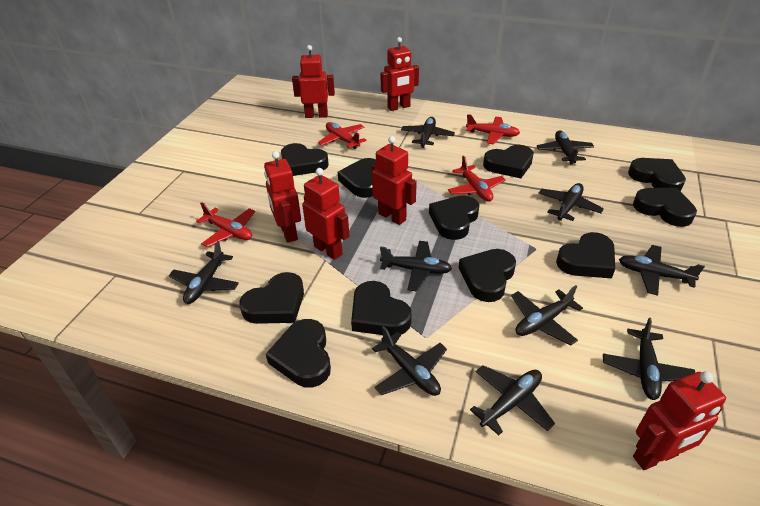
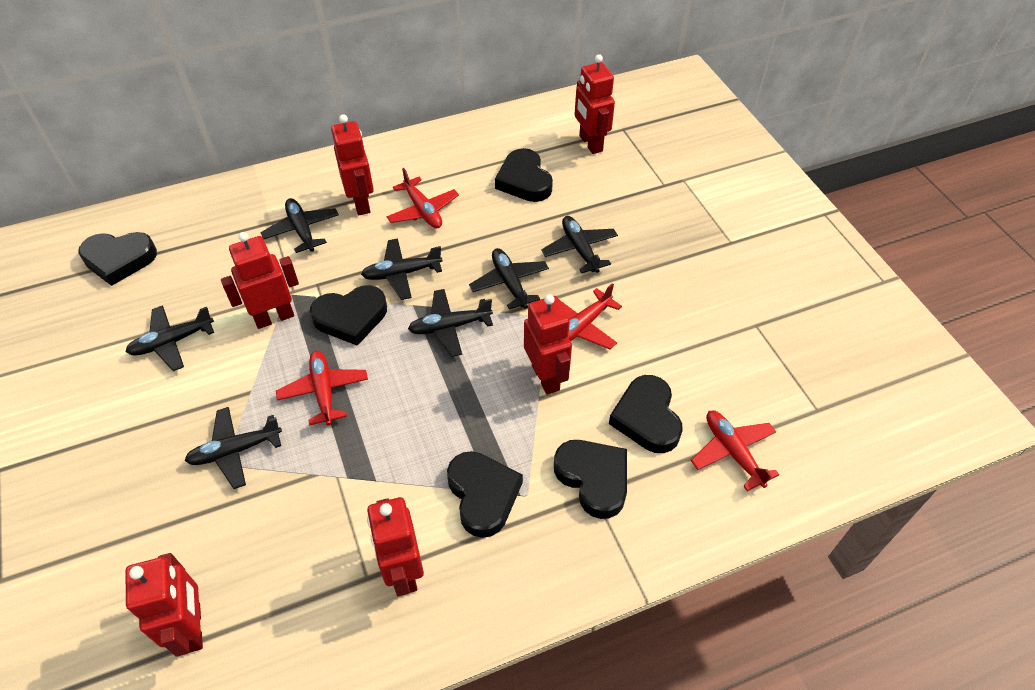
black heart: 11 -> 6
black plane: 10 -> 7

